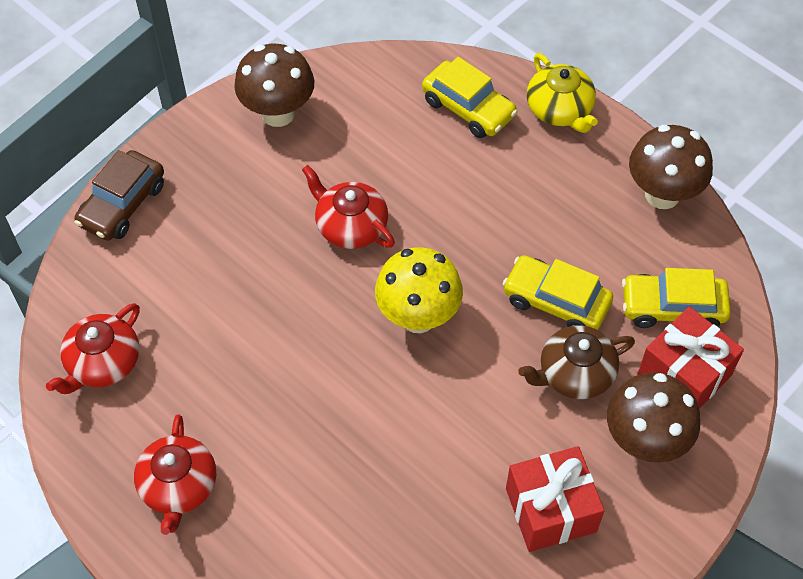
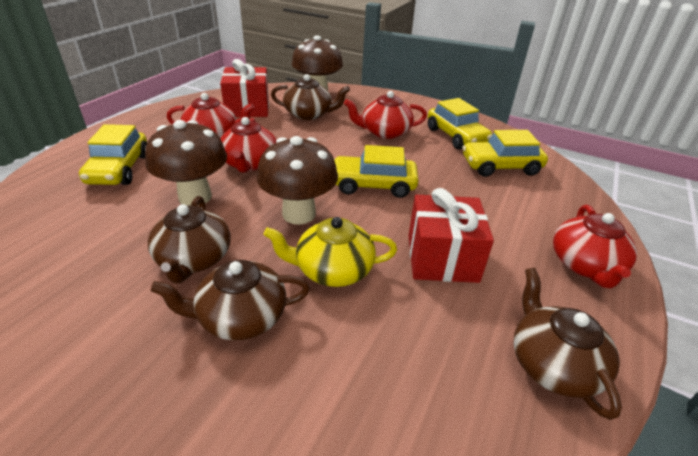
brown car: 1 -> 0
brown teapot: 1 -> 4
red teapot: 3 -> 4
yellow car: 3 -> 4
yellow mushroom: 1 -> 0

